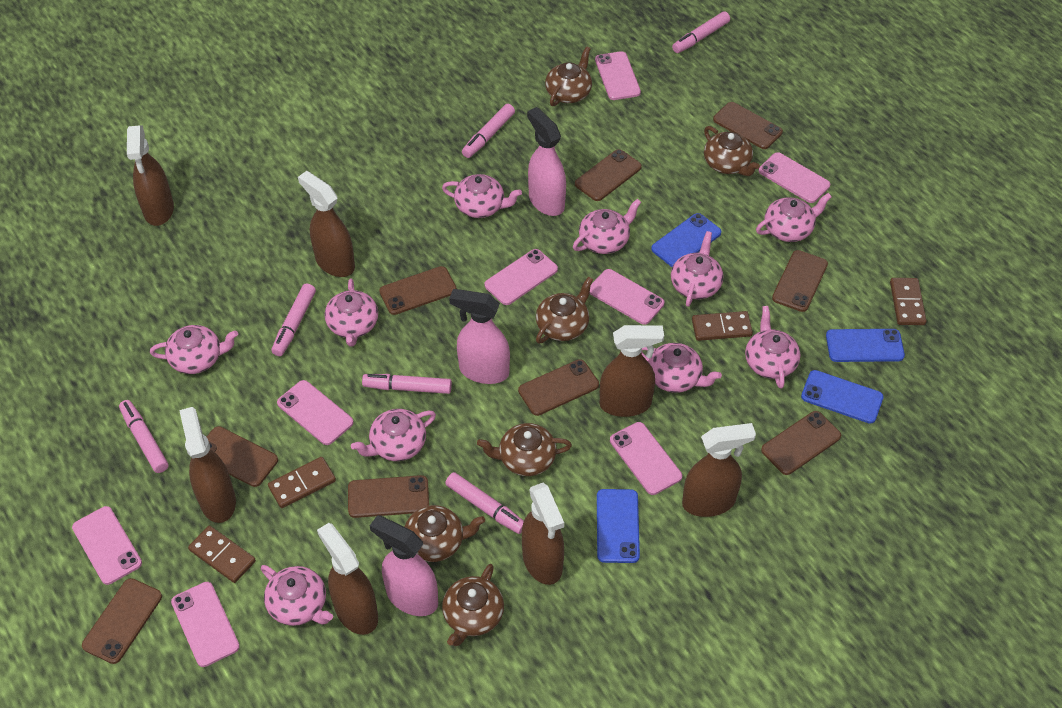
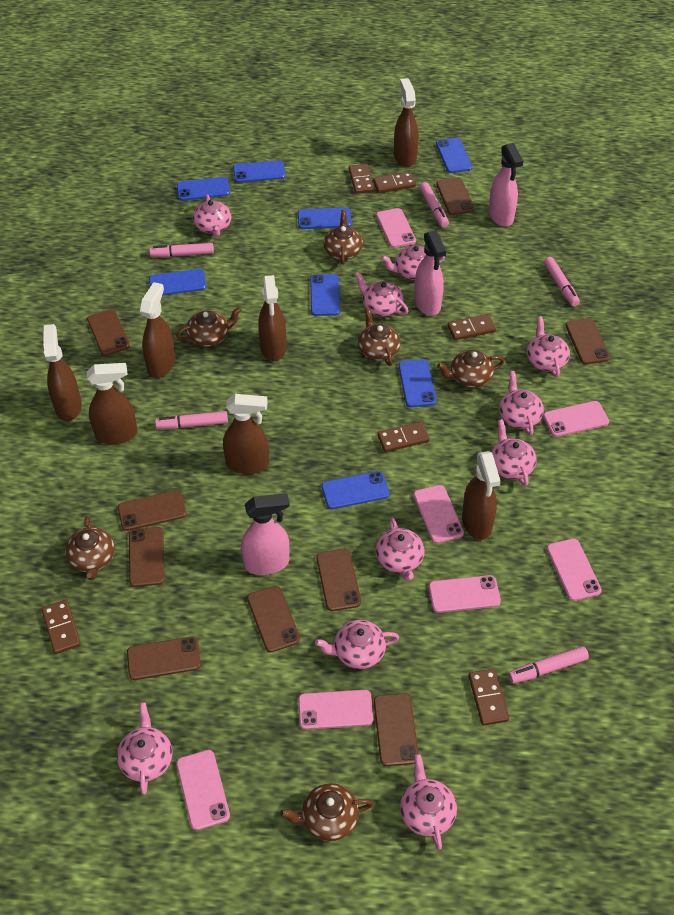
blue phone: 4 -> 8
brown domino: 4 -> 6
pink marker: 6 -> 5
pink phone: 8 -> 7

